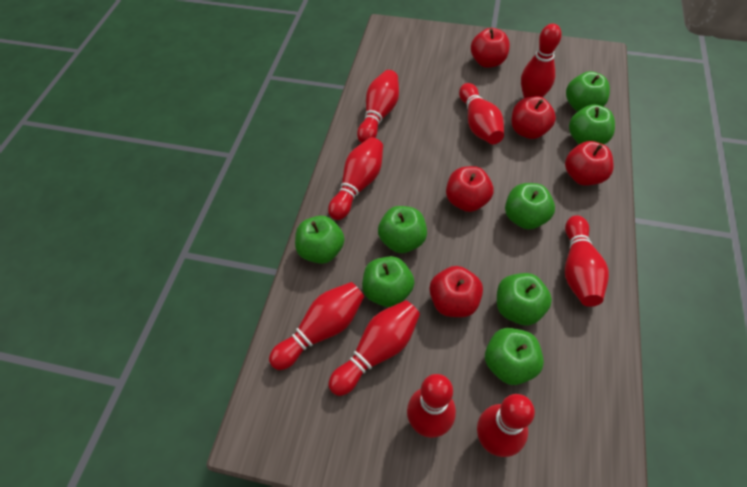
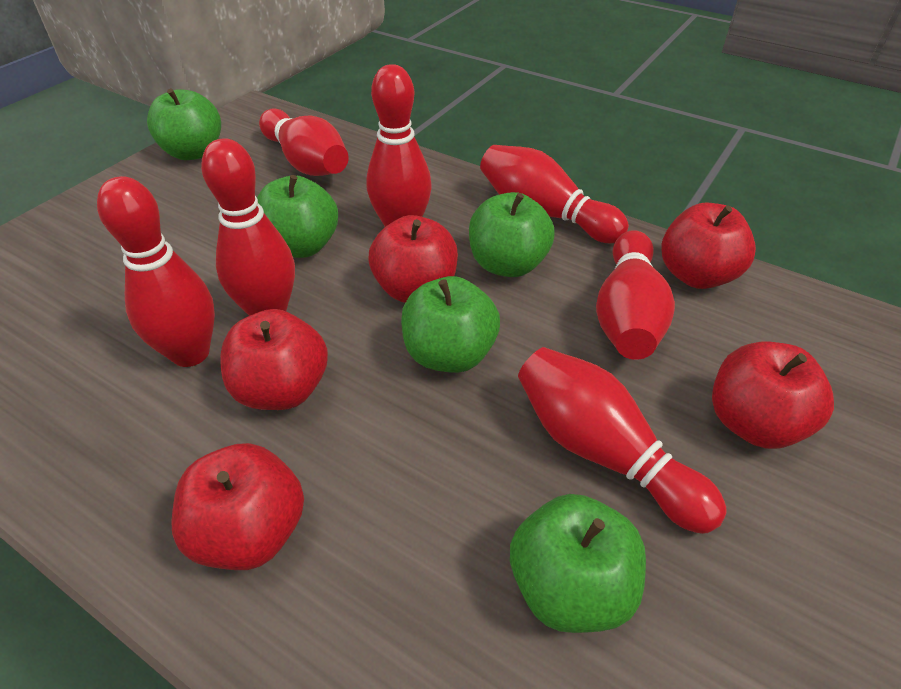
green apple: 8 -> 5
red bowling pin: 9 -> 7

